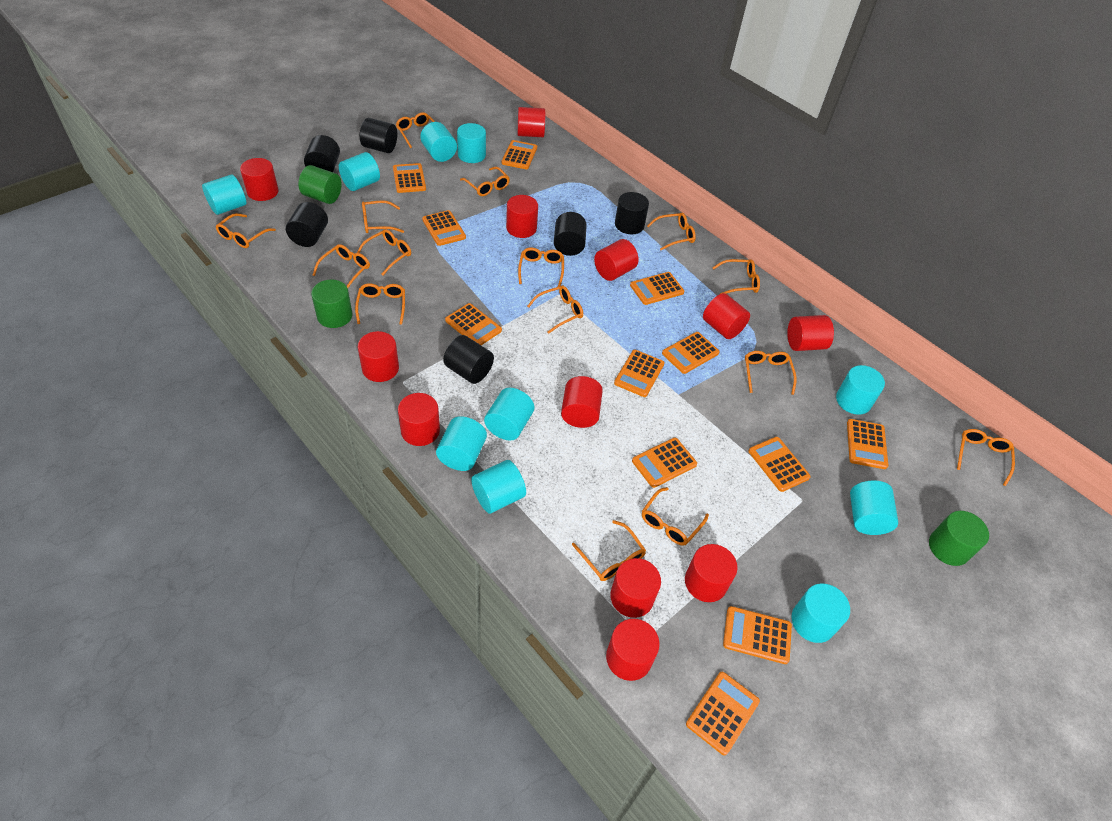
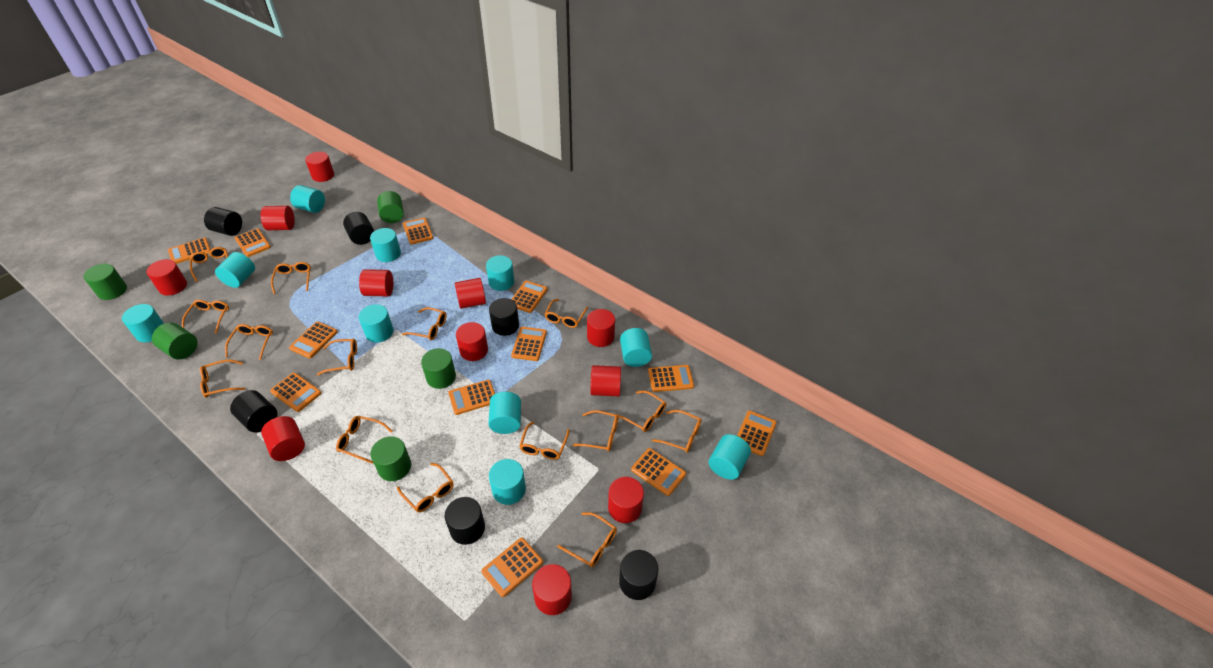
green cylinder: 3 -> 5
red cylinder: 12 -> 11

